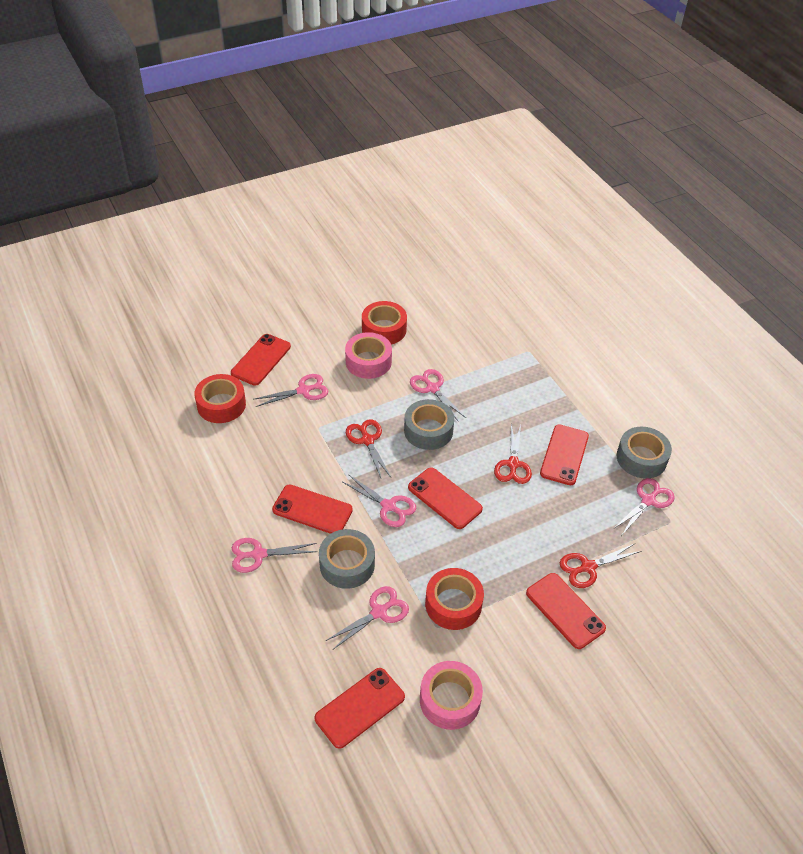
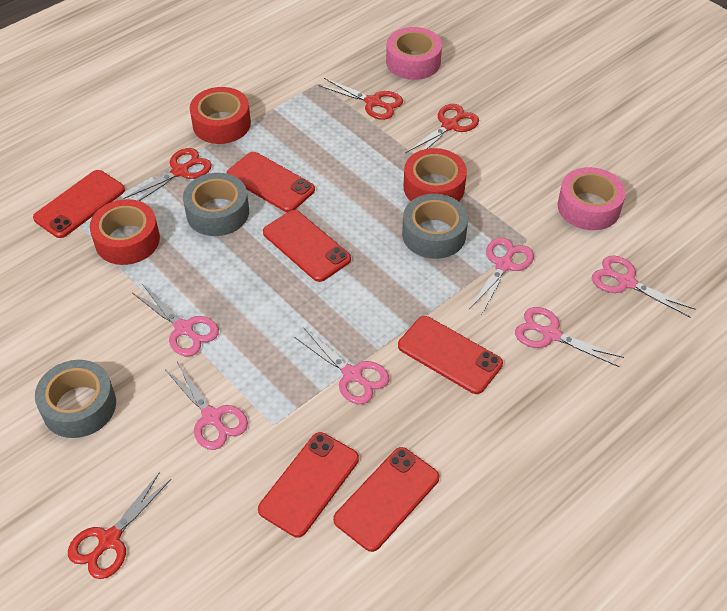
red scissors: 3 -> 4

